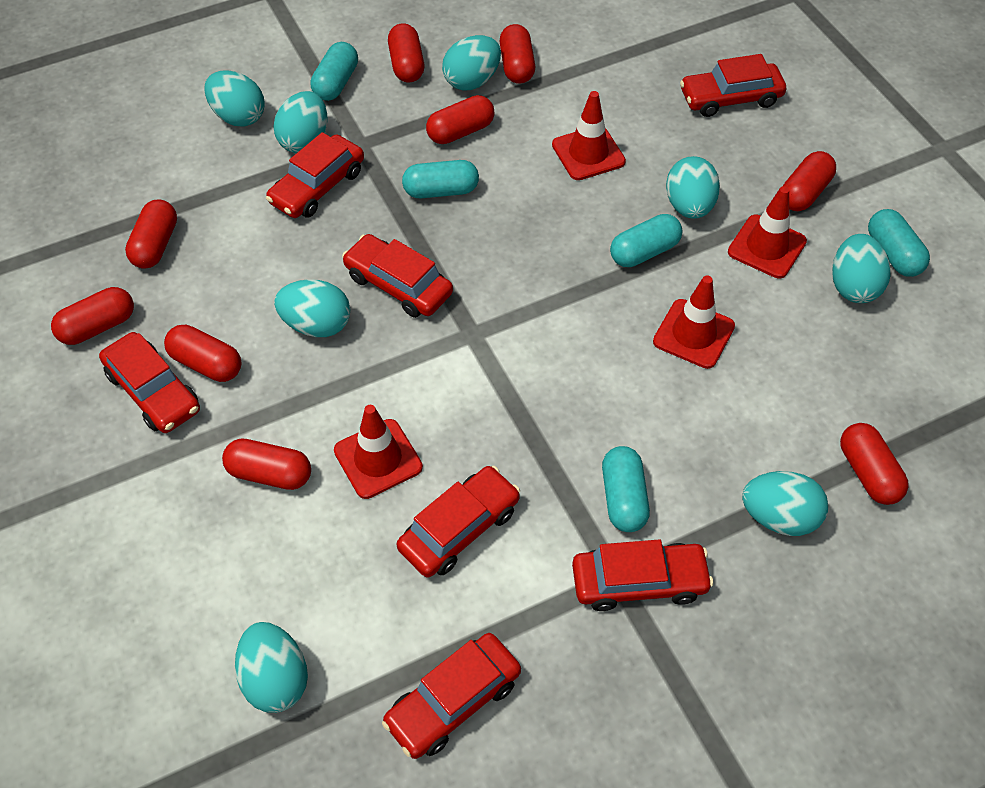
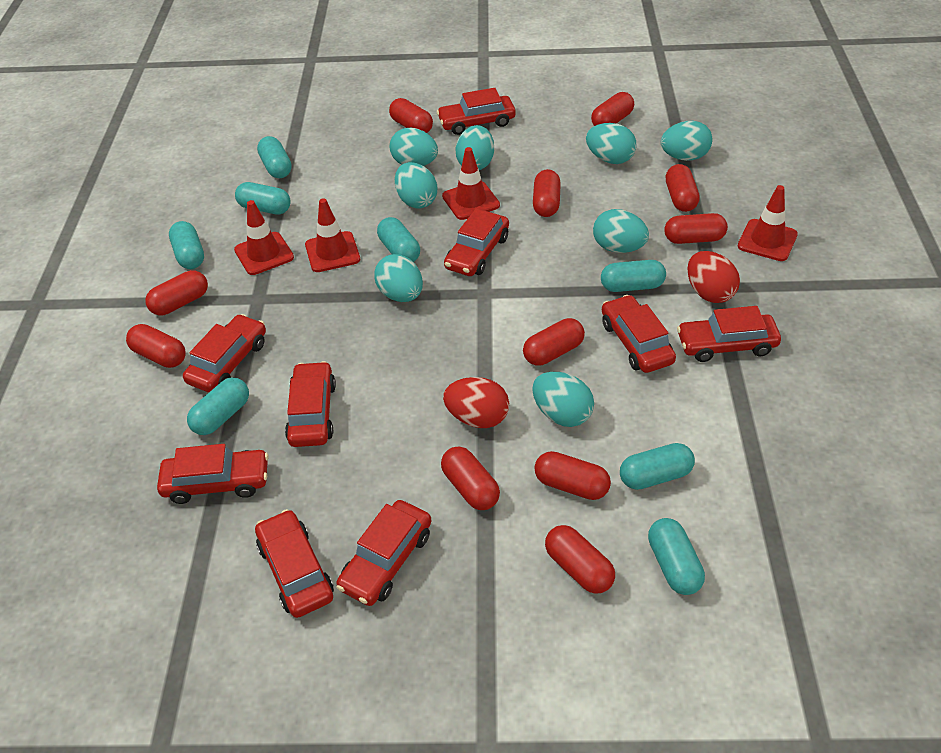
red capsule: 9 -> 11
red car: 7 -> 9
red egg: 0 -> 2
turquoise capsule: 5 -> 8

